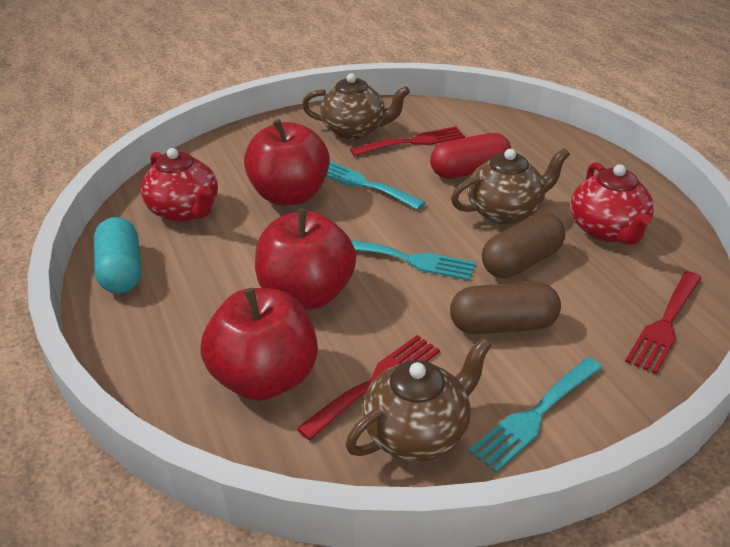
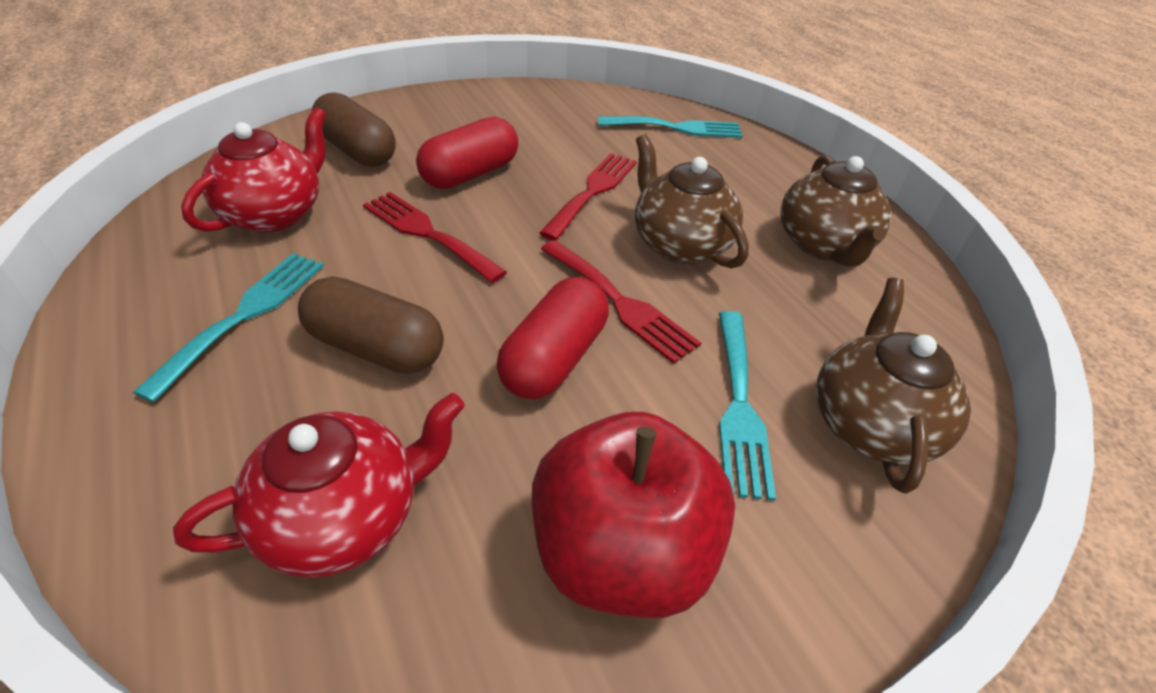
red apple: 3 -> 1
red capsule: 1 -> 2
turquoise capsule: 1 -> 0

